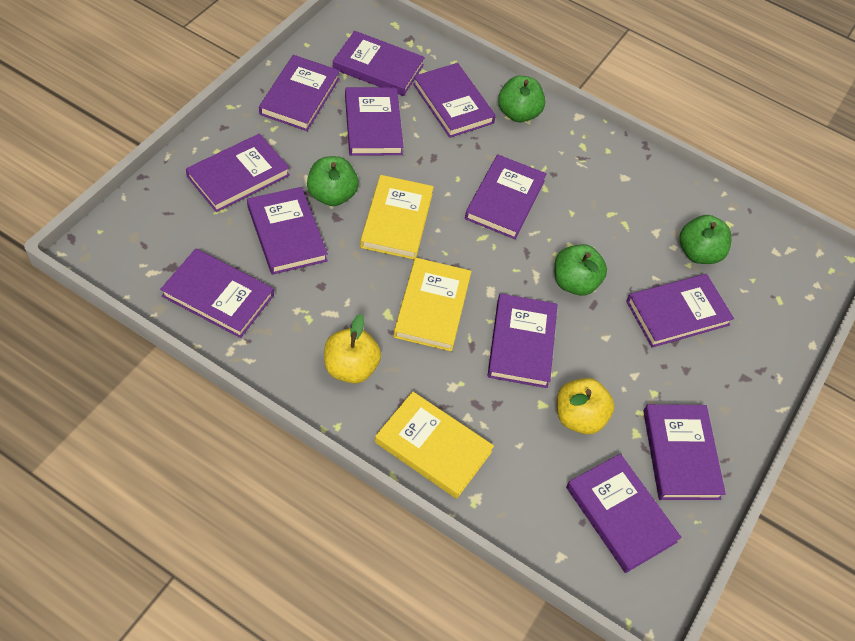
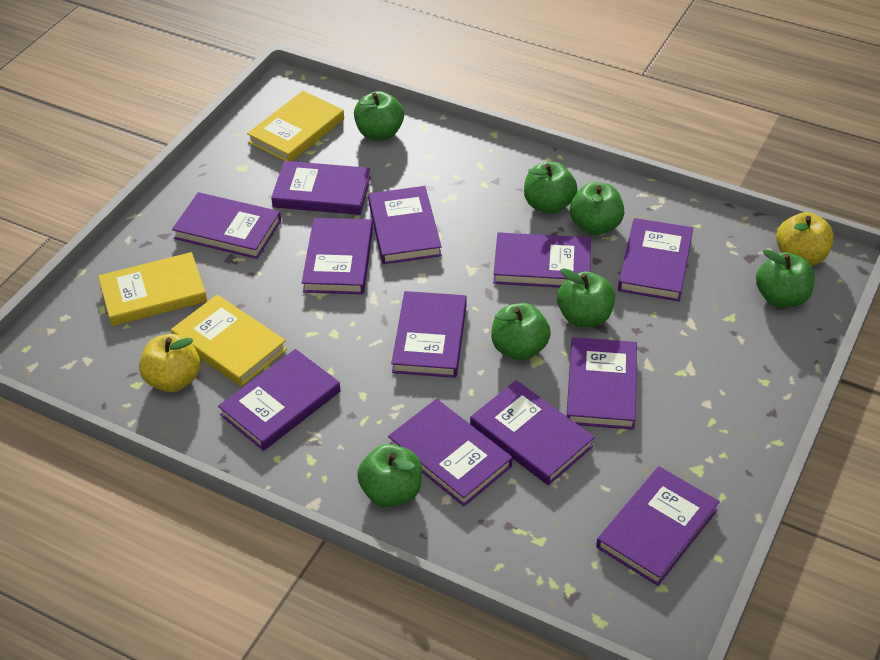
green apple: 4 -> 7

